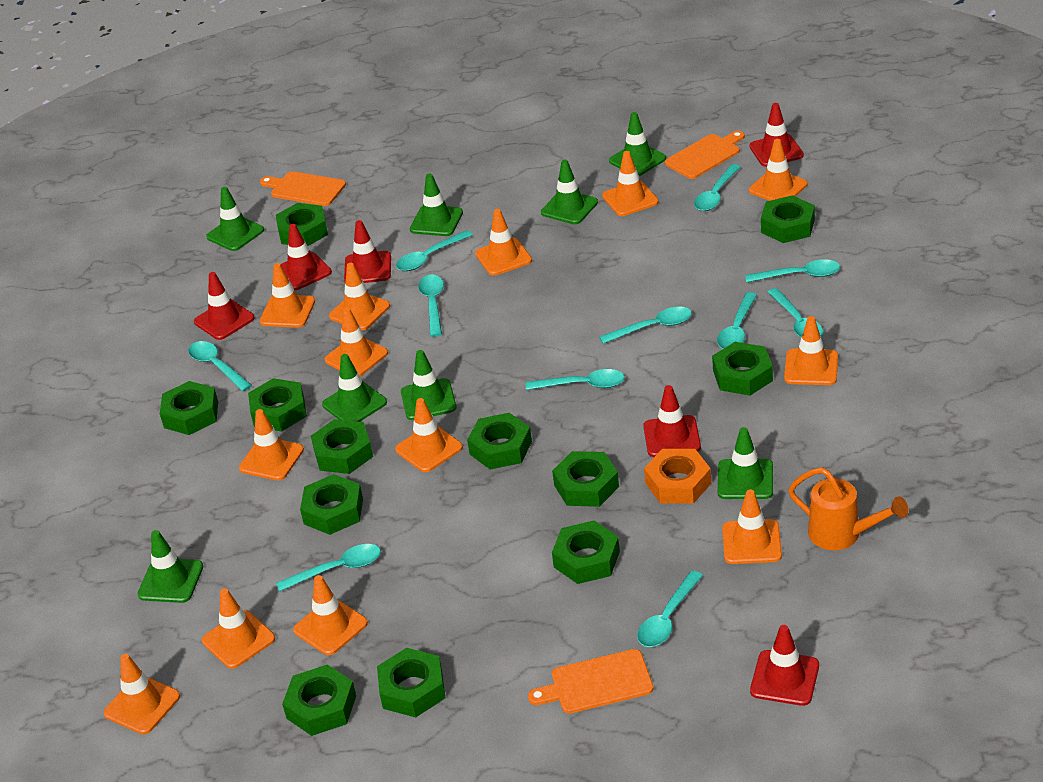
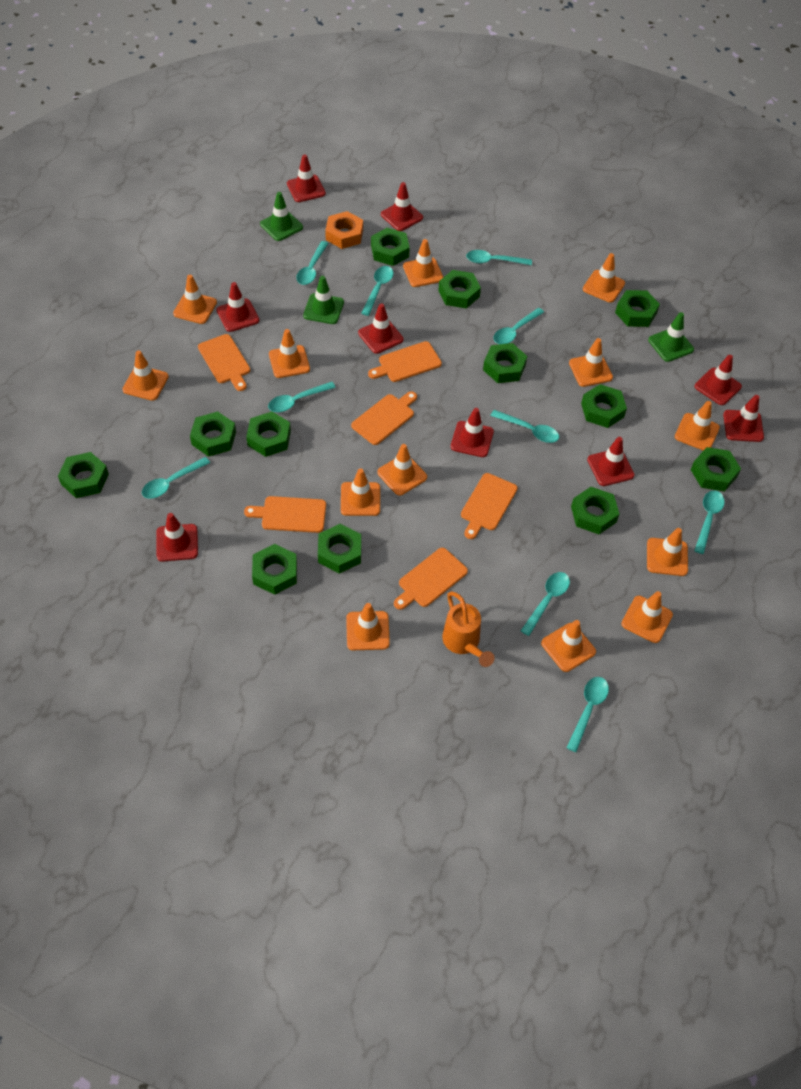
green traffic cone: 8 -> 3
orange cutting board: 3 -> 6
red traffic cone: 6 -> 9
turquoise spoon: 11 -> 10

